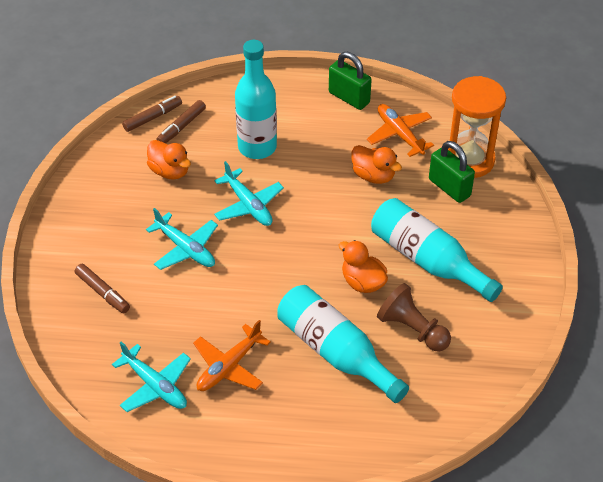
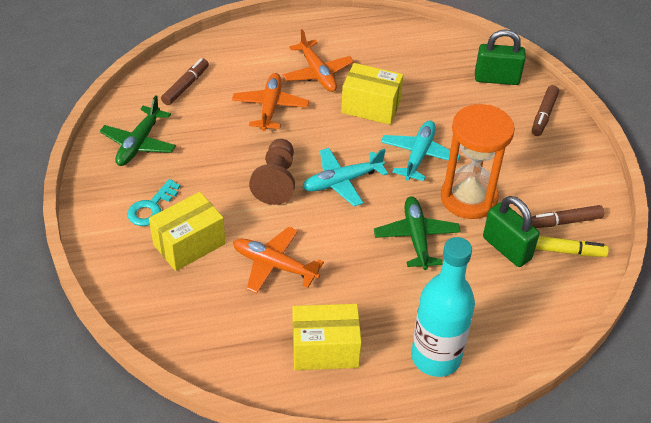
green plane: 0 -> 2
orange duck: 3 -> 0
orange plane: 2 -> 3
turquoise bottle: 3 -> 1
turquoise key: 0 -> 1
turquoise plane: 3 -> 2
yellow box: 0 -> 3
yellow marker: 0 -> 1

